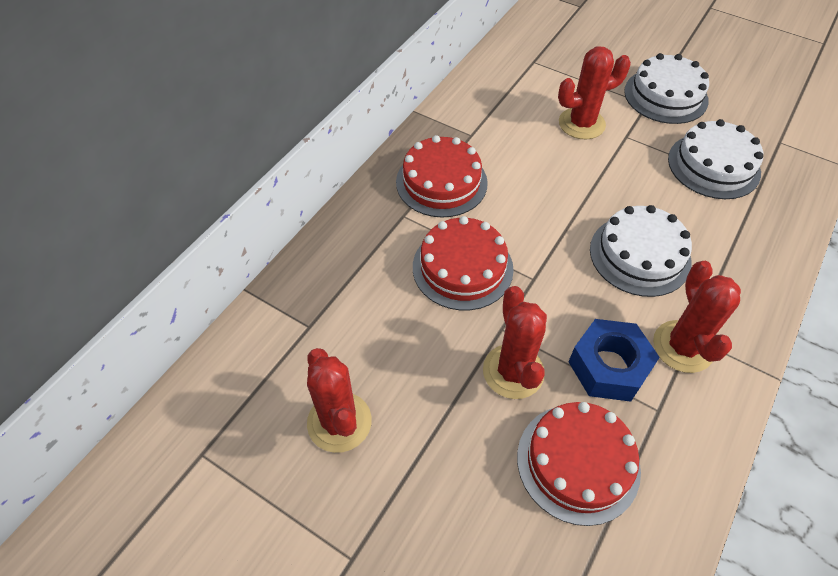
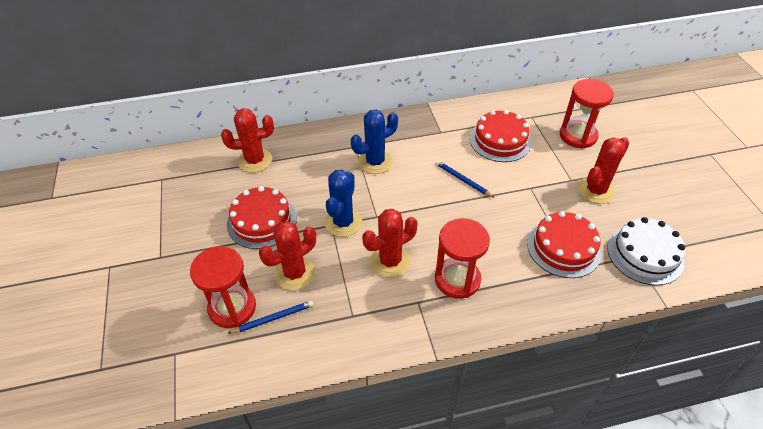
blue cactus: 0 -> 2
blue nut: 1 -> 0
blue pencil: 0 -> 2
red hourglass: 0 -> 3
white cake: 3 -> 1

